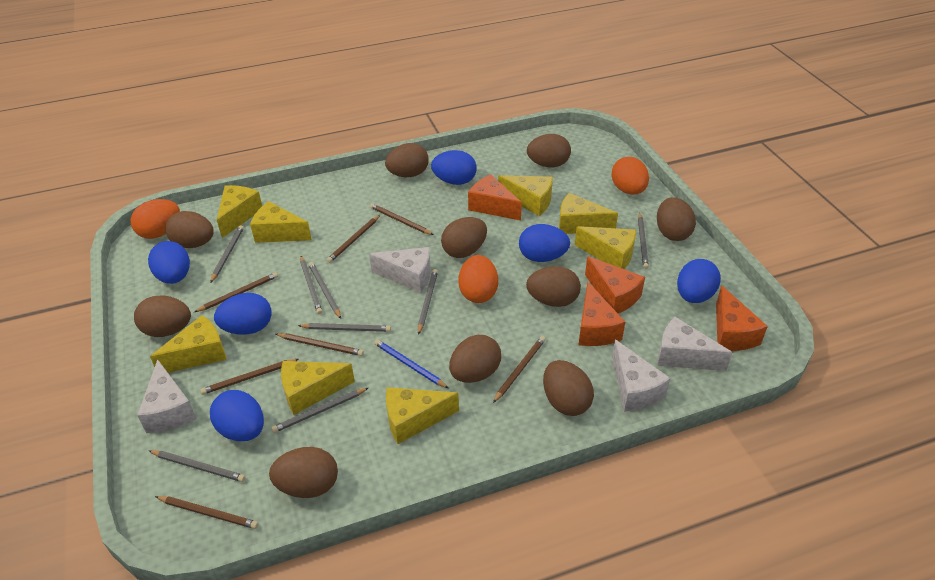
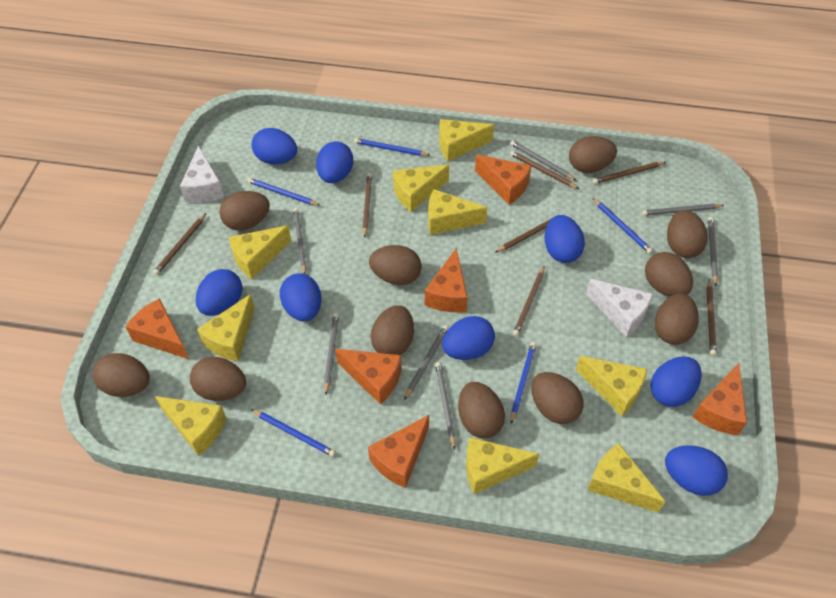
blue egg: 6 -> 8
blue pencil: 1 -> 5
brown egg: 10 -> 11
grey pencil: 8 -> 7
orange cheese: 4 -> 6
orange egg: 3 -> 0
white cheese: 4 -> 2
yellow cheese: 8 -> 9

